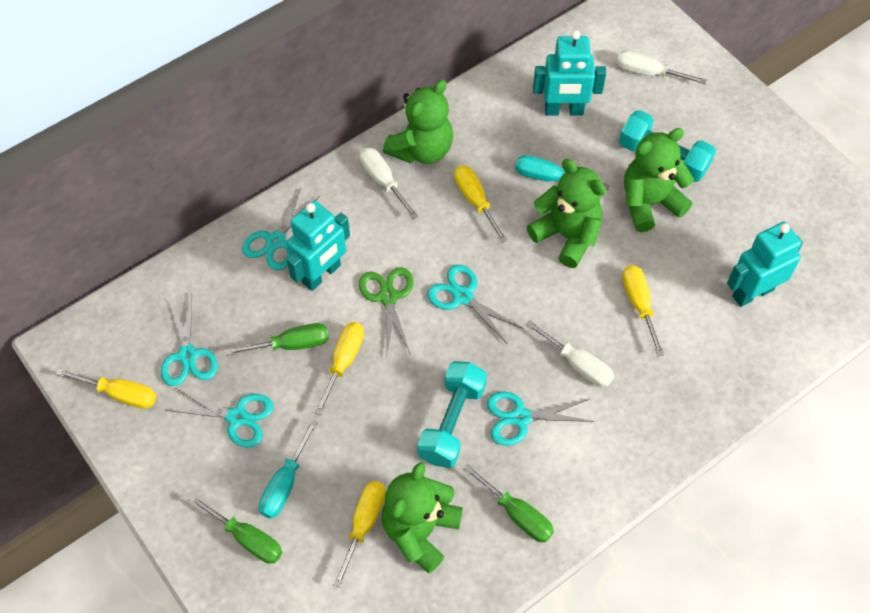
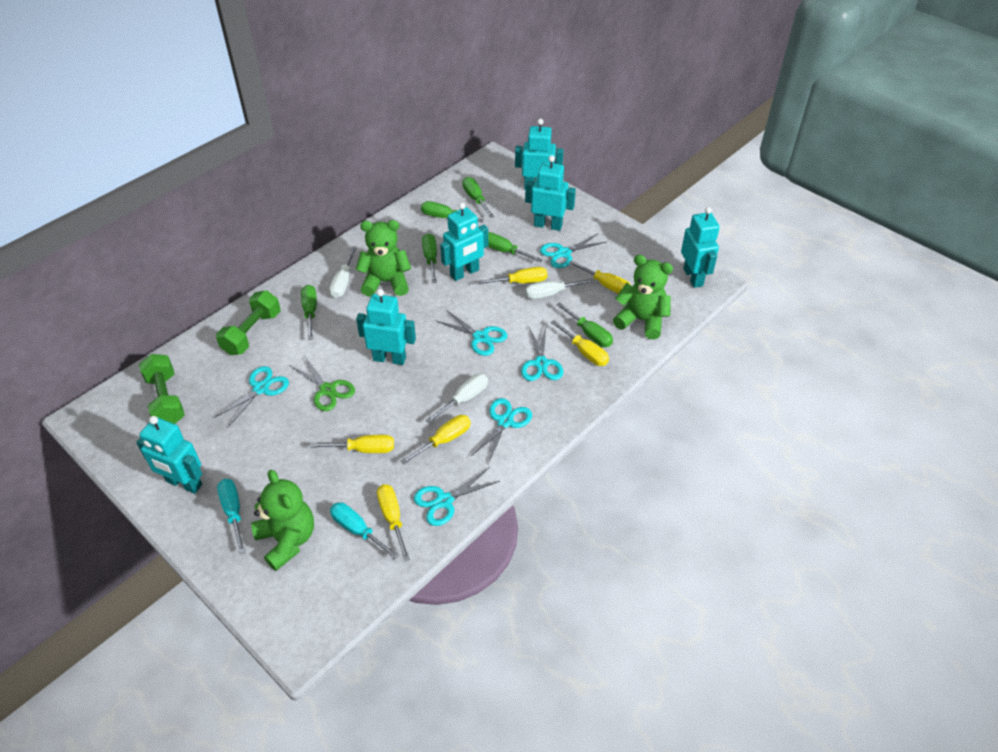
green dumbbell: 0 -> 2
green screwdriver: 3 -> 6
green teddy bear: 4 -> 3
turquoise dumbbell: 2 -> 0
turquoise robot: 3 -> 6
turquoise scissors: 5 -> 6
yellow screwdriver: 5 -> 6

